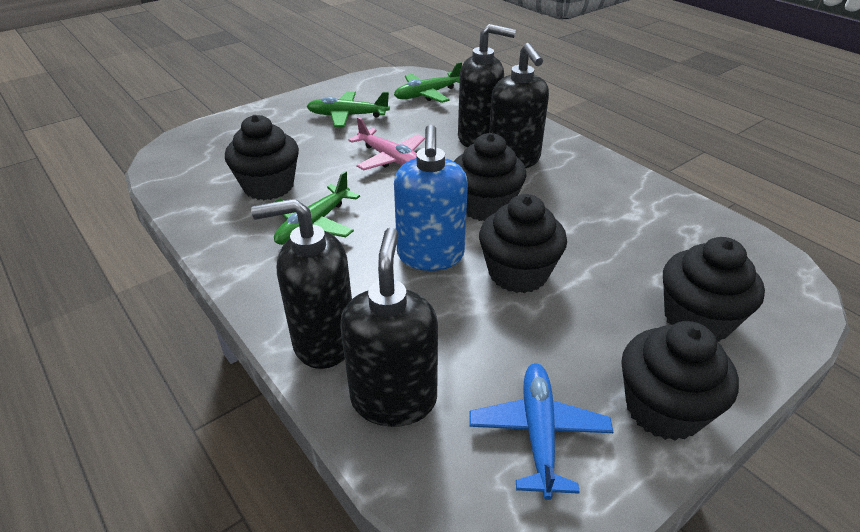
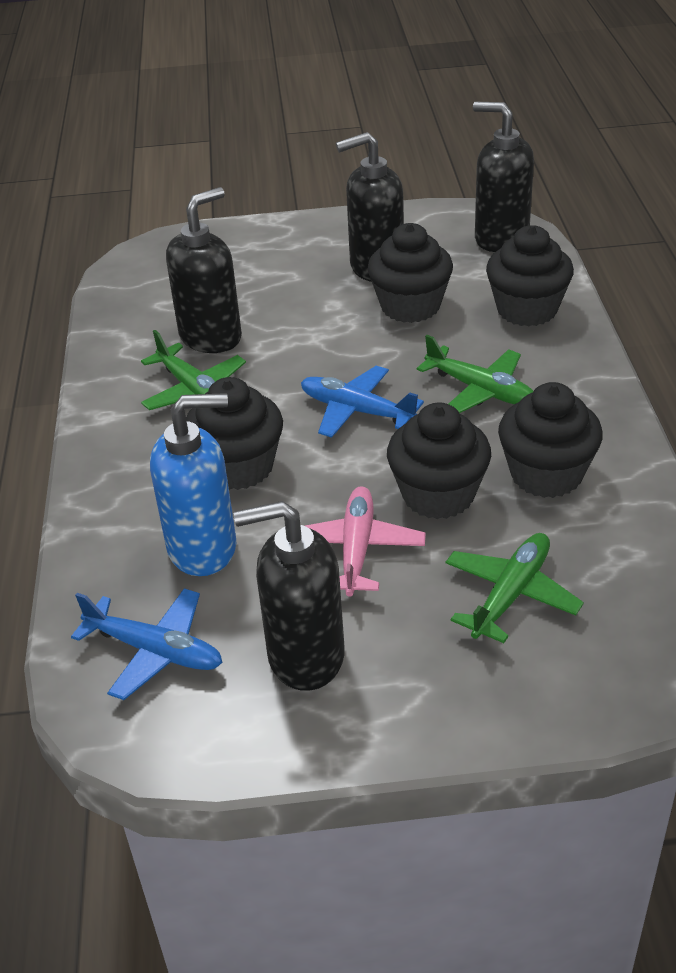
blue plane: 1 -> 2

